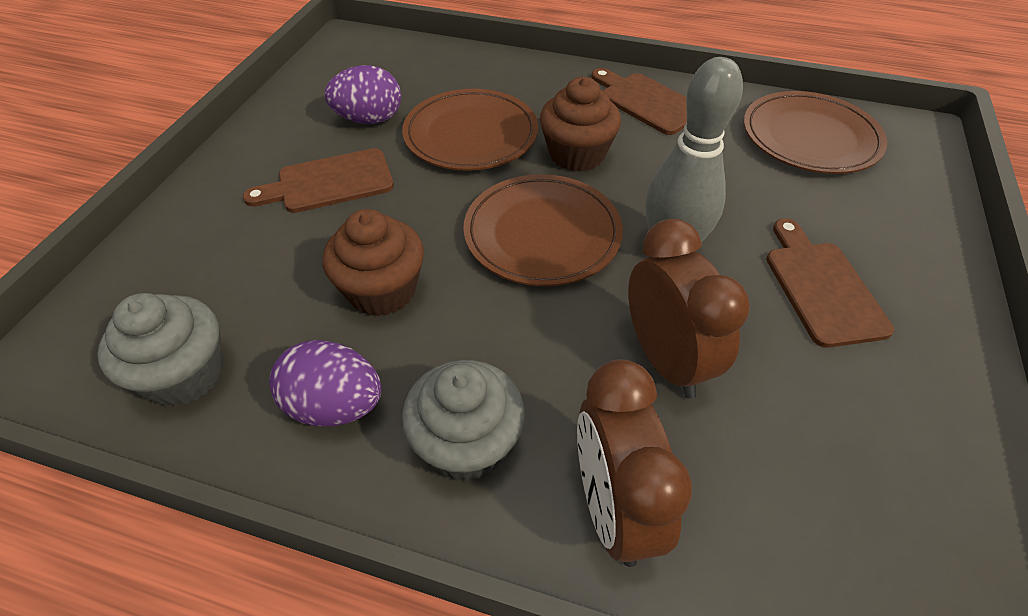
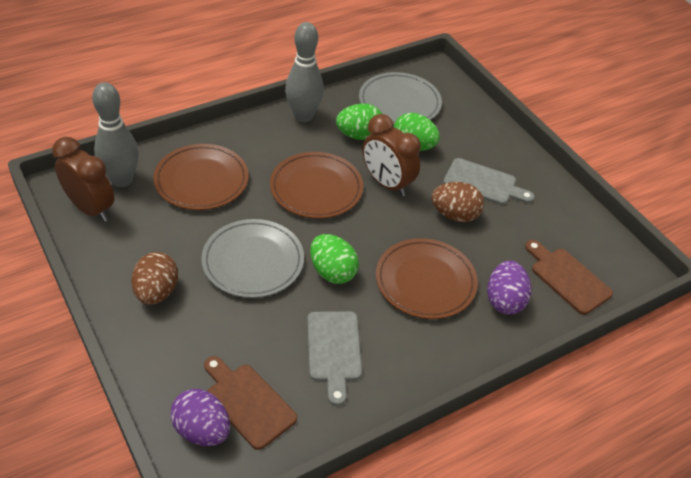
brown cupcake: 2 -> 0
brown cutting board: 3 -> 2
brown egg: 0 -> 2
green egg: 0 -> 3
grey bowling pin: 1 -> 2
grey cupcake: 2 -> 0
grey cutting board: 0 -> 2
grey plate: 0 -> 2

